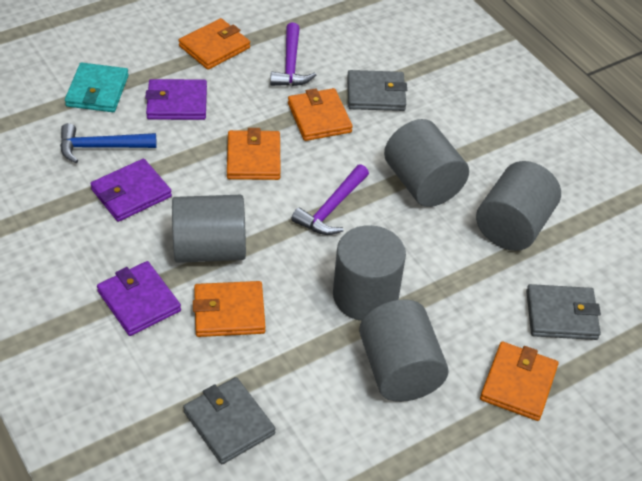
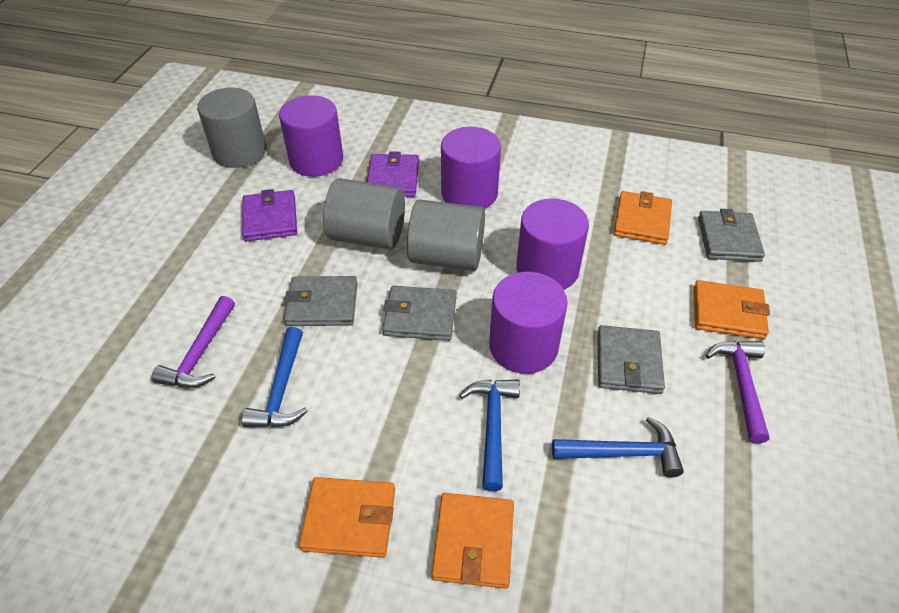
blue hammer: 1 -> 3
grey cylinder: 5 -> 3
grey wallet: 3 -> 4
orange wallet: 5 -> 4
purple cylinder: 0 -> 4
purple wallet: 3 -> 2
turquoise wallet: 1 -> 0

